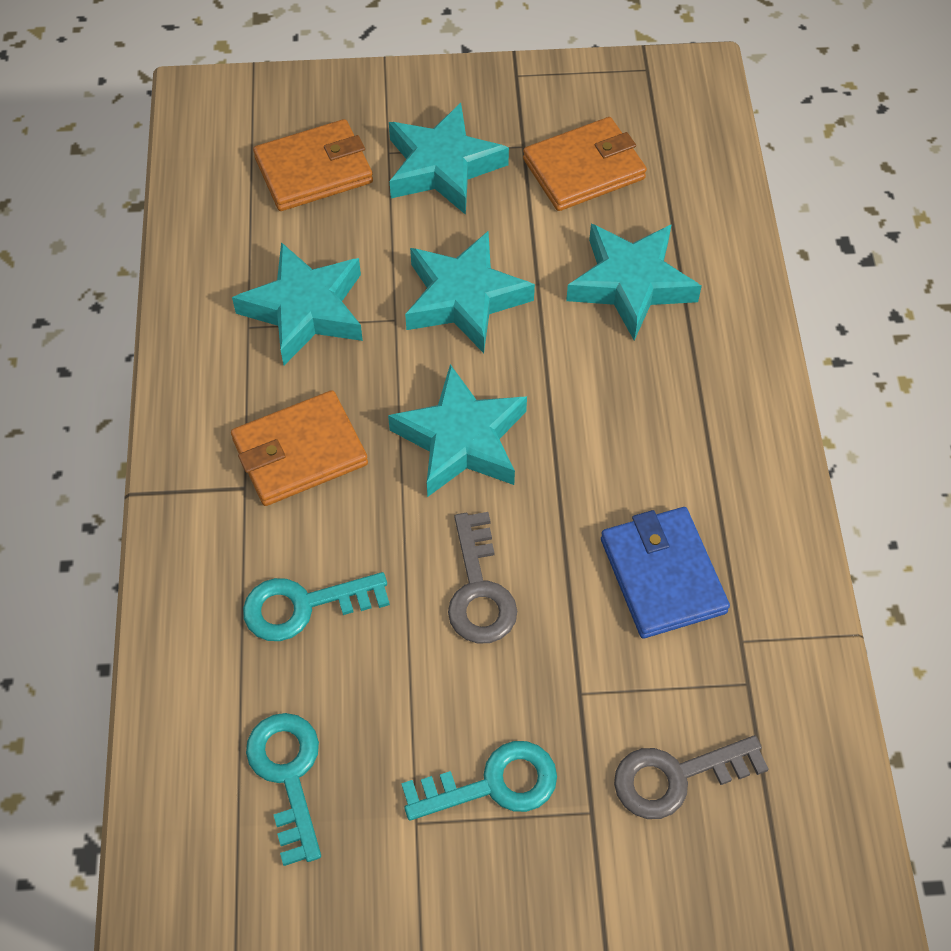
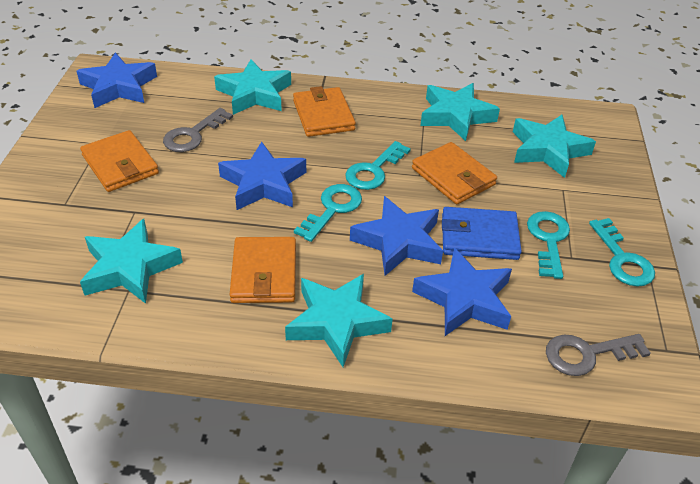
blue star: 0 -> 4
orange wallet: 3 -> 4
turquoise key: 3 -> 4

